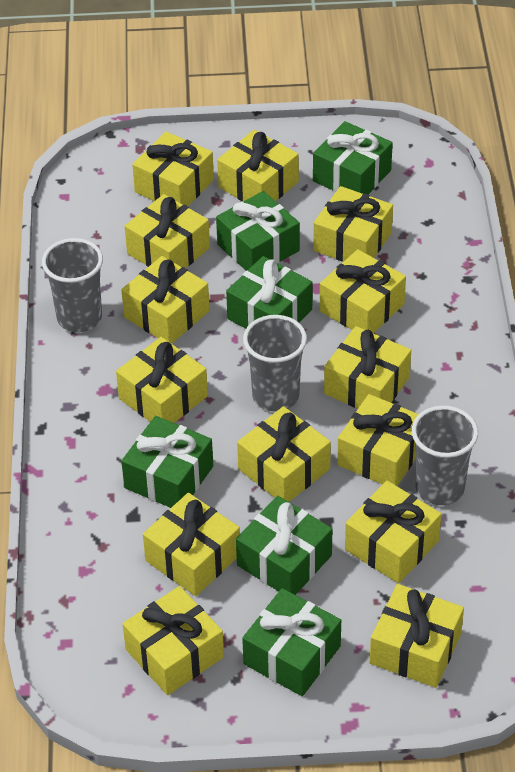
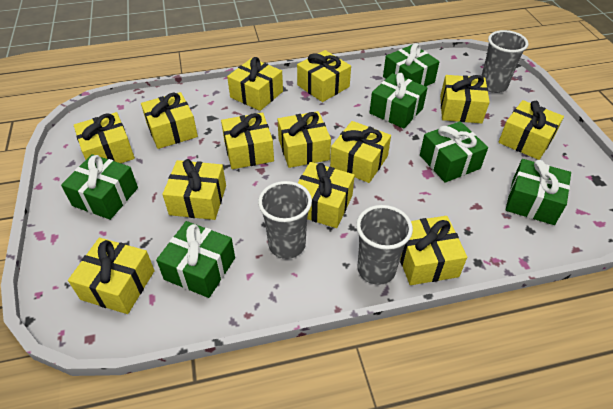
yellow gift: 14 -> 13

